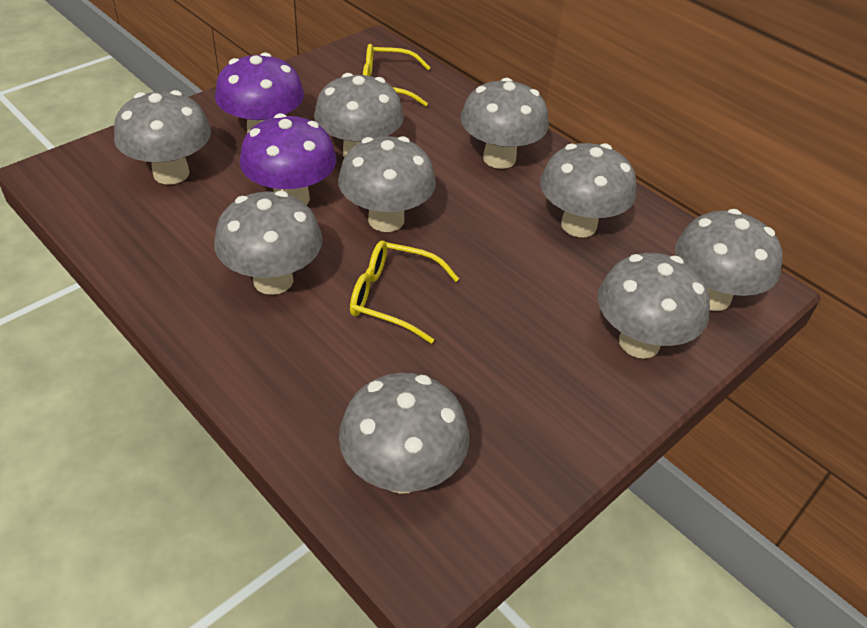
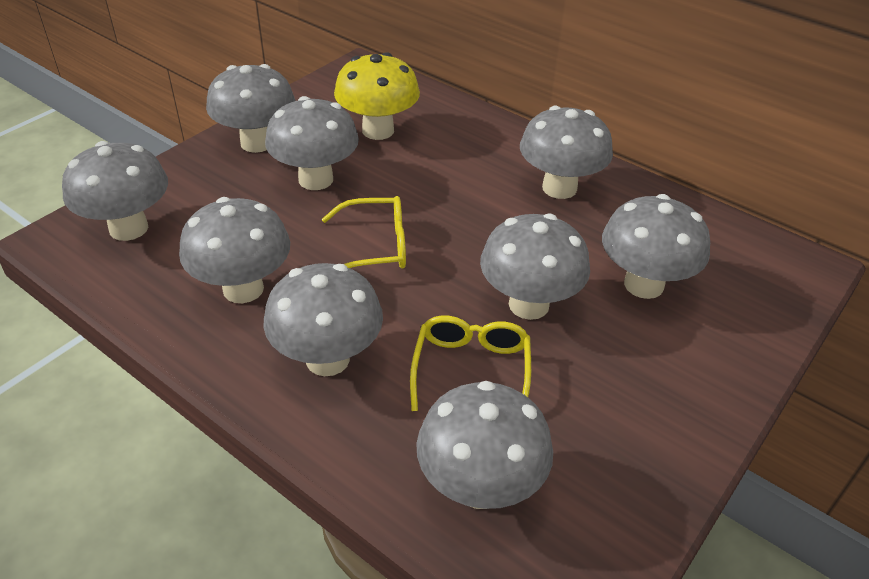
purple mushroom: 2 -> 0
yellow mushroom: 0 -> 1

